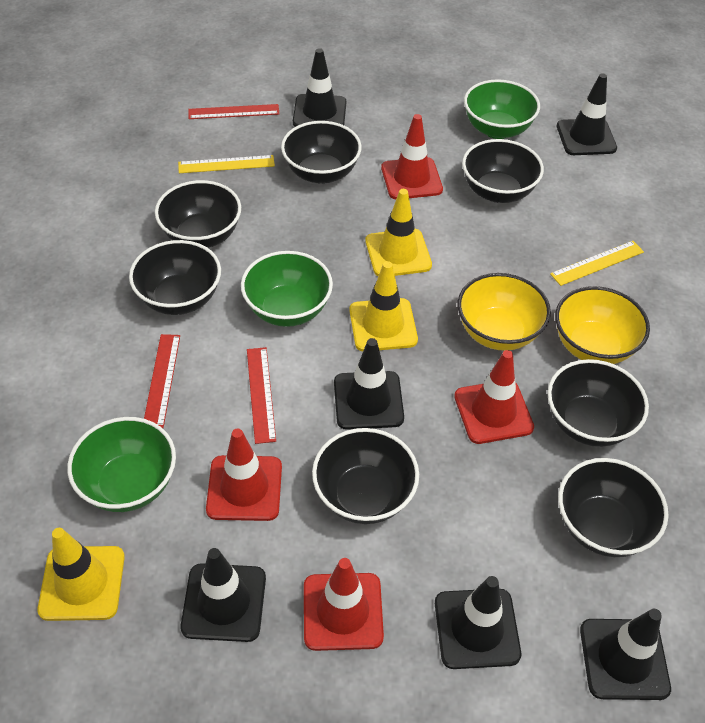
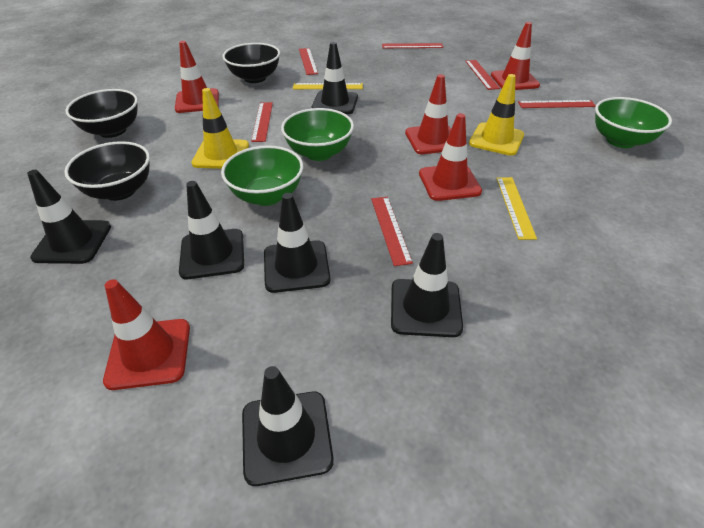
black bowl: 7 -> 3
red ruler: 3 -> 6
red traffic cone: 4 -> 5
yellow bowl: 2 -> 0
yellow traffic cone: 3 -> 2

